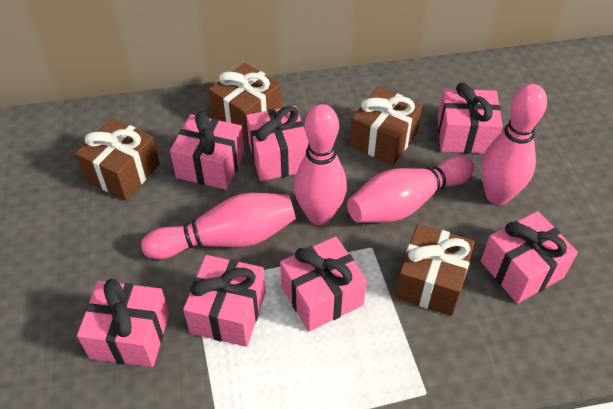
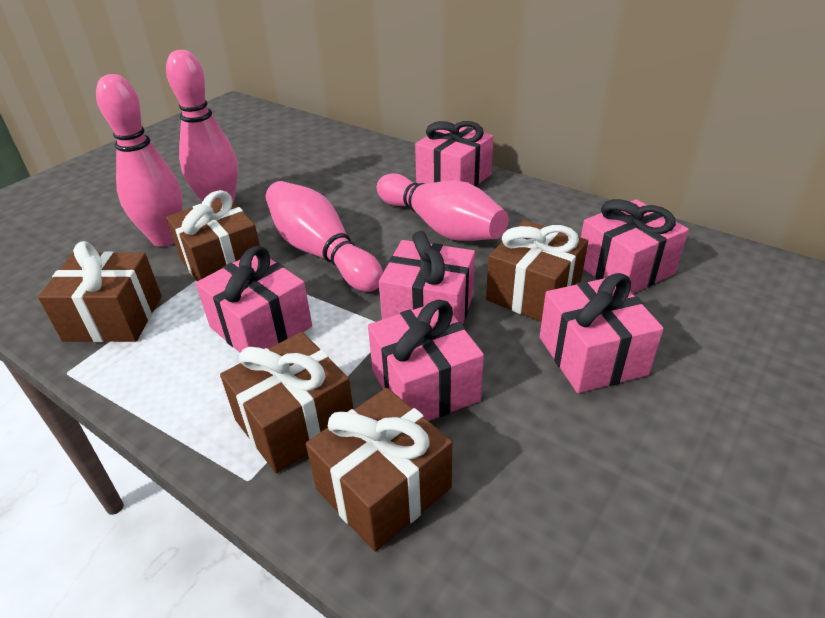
brown gift: 4 -> 5
pink gift: 7 -> 6

